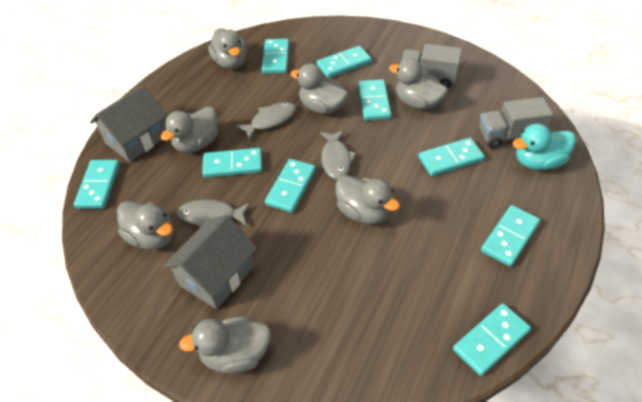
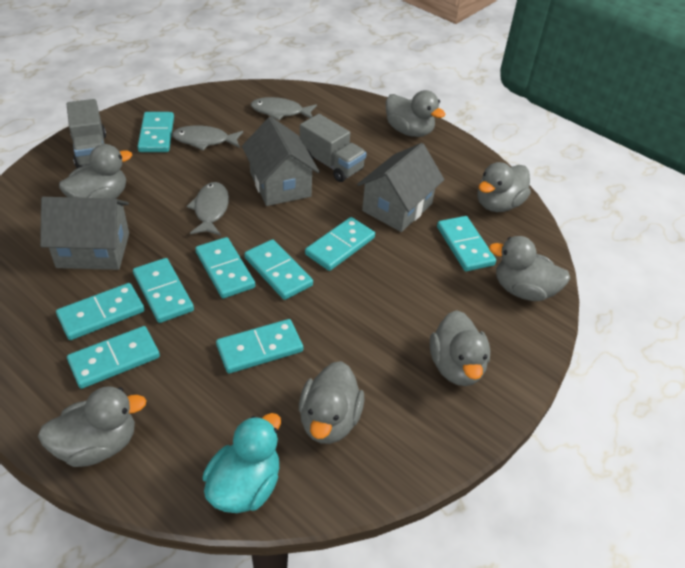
grey house: 2 -> 3

